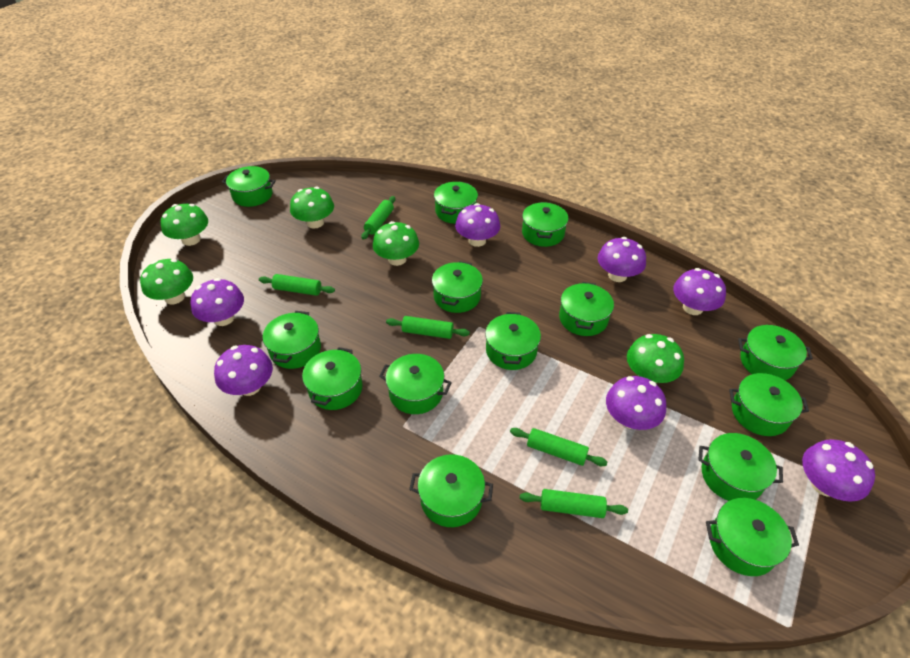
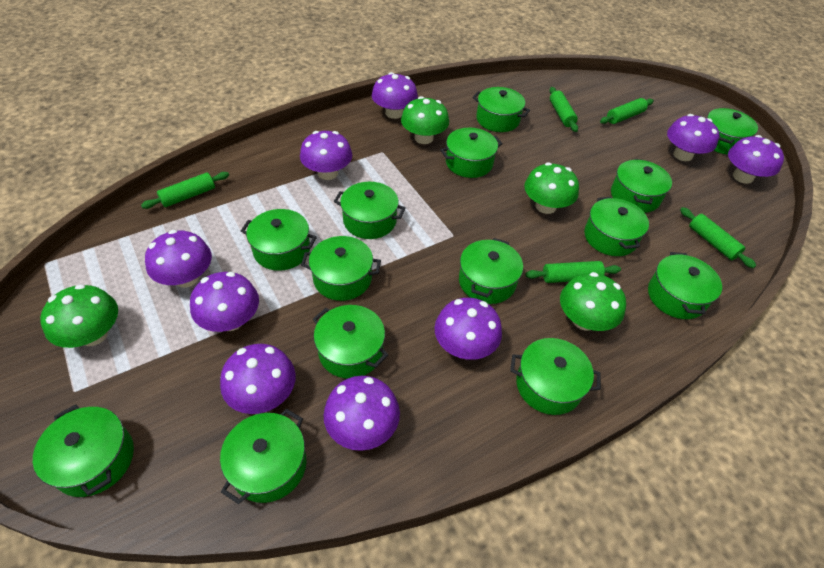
green mushroom: 5 -> 4
purple mushroom: 7 -> 9

